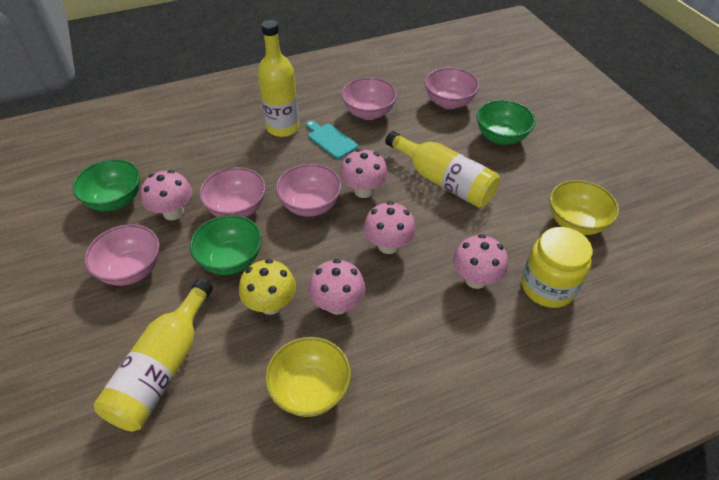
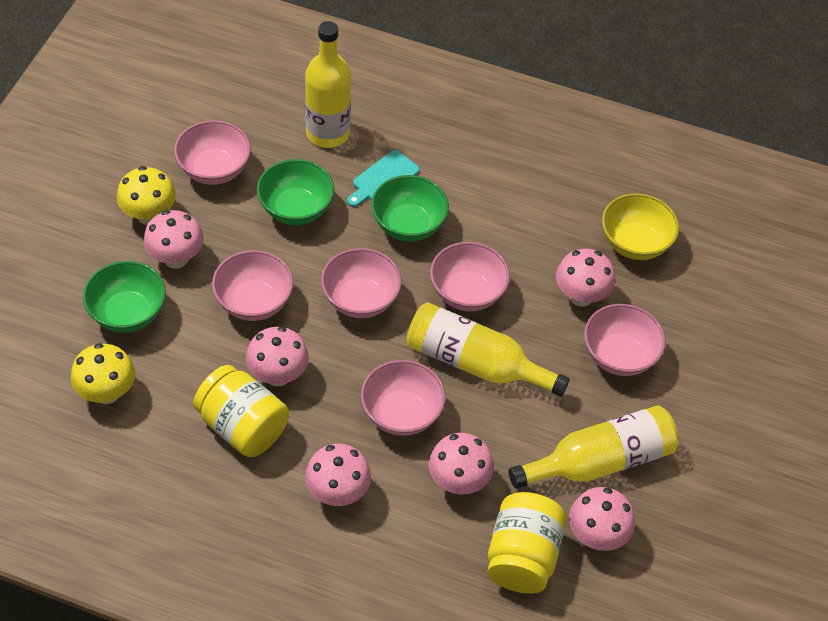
pink bowl: 5 -> 6
pink mushroom: 5 -> 6
yellow bowl: 2 -> 1
yellow jar: 1 -> 2
yellow mushroom: 1 -> 2

